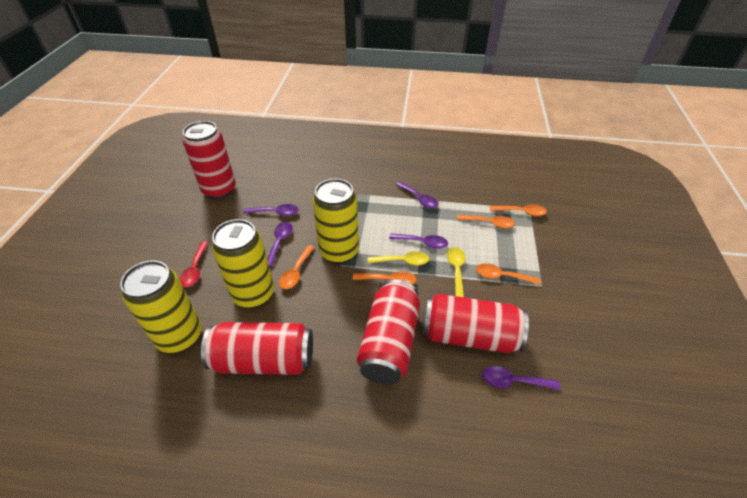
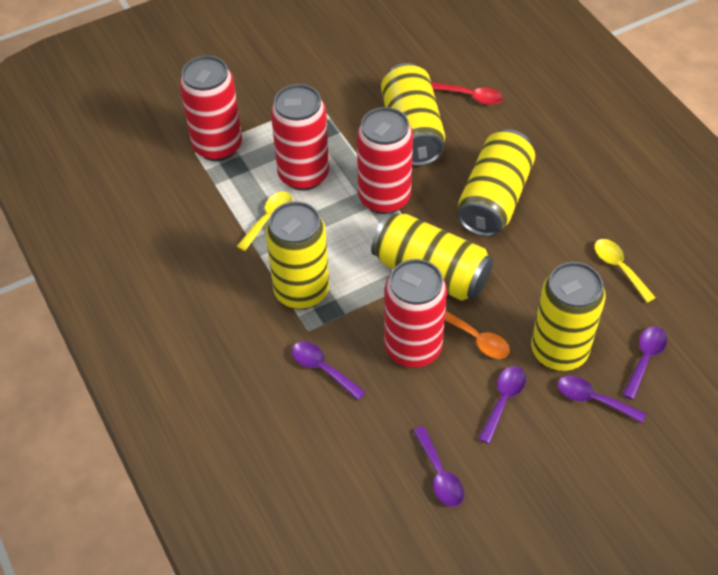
orange spoon: 5 -> 1
yellow can: 3 -> 5

